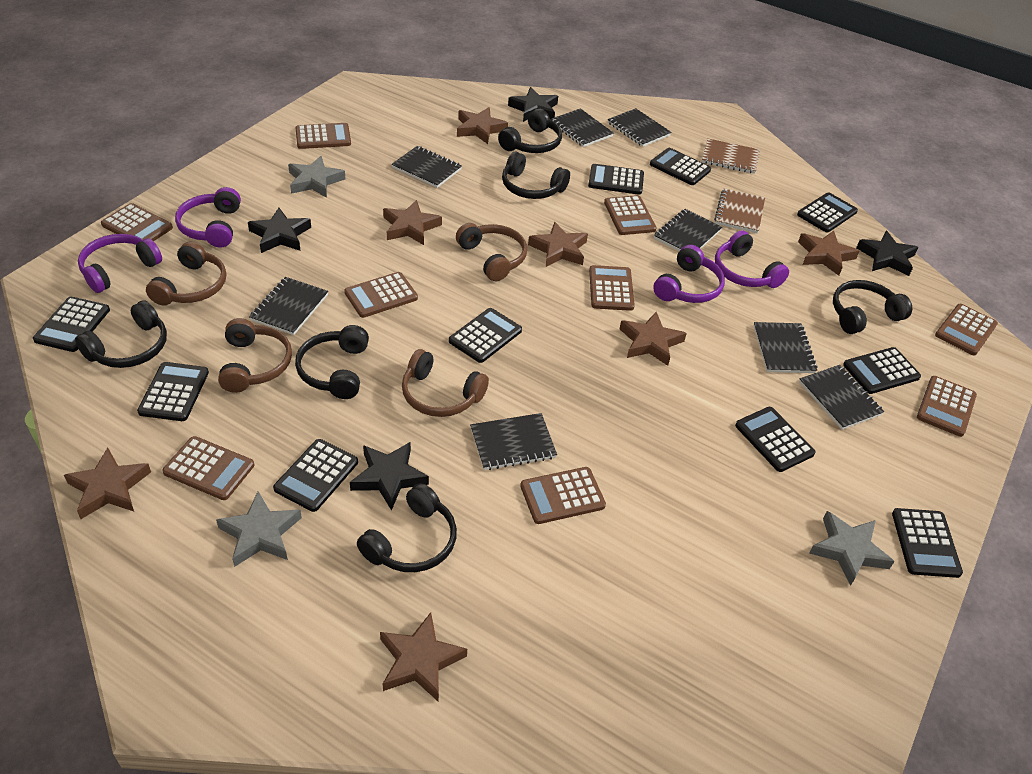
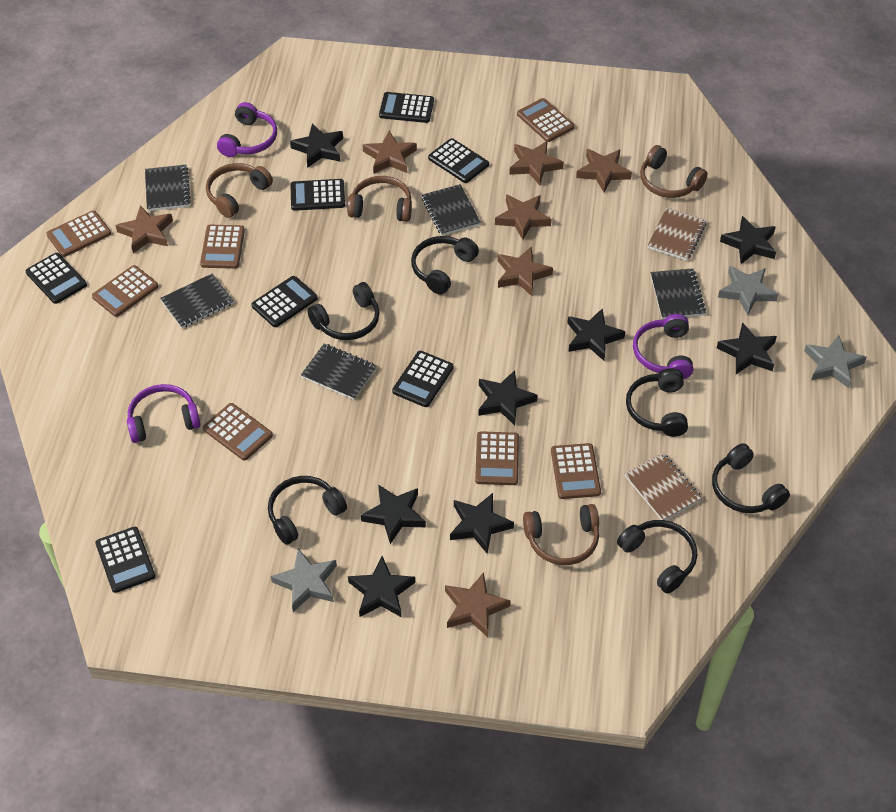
black calculator: 10 -> 7
black notebook: 8 -> 5
black star: 4 -> 8
brown calculator: 9 -> 7
purple headphones: 4 -> 3

